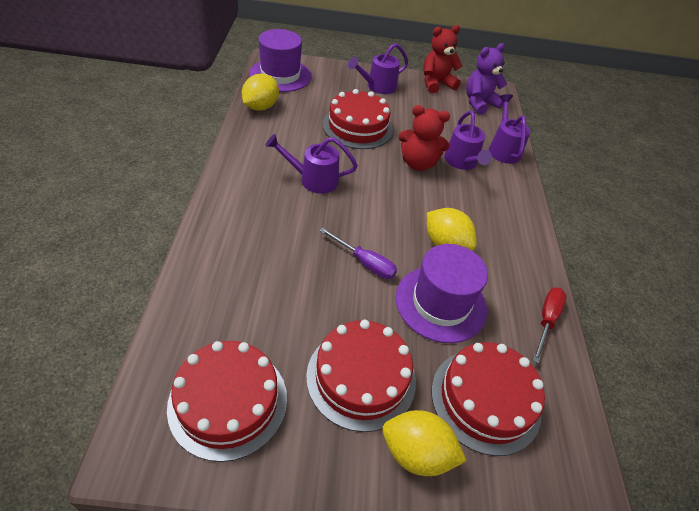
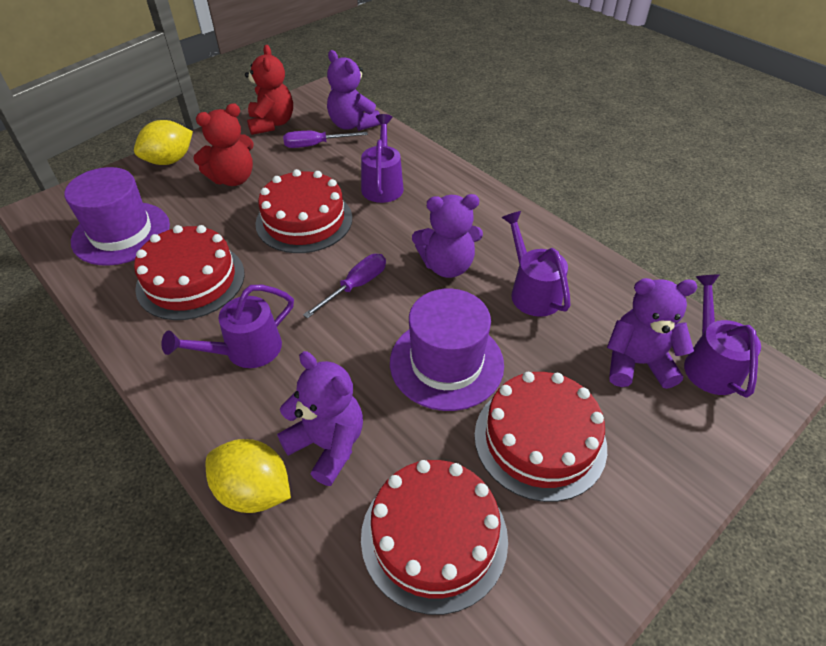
purple screwdriver: 1 -> 2
purple teddy bear: 1 -> 4
red screwdriver: 1 -> 0
yellow lemon: 3 -> 2

